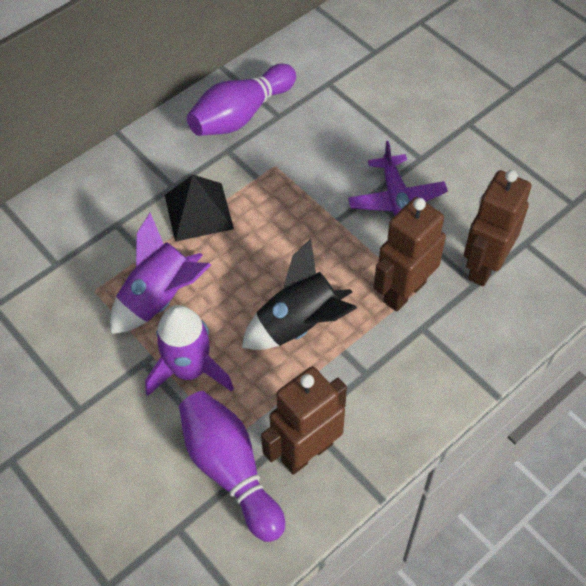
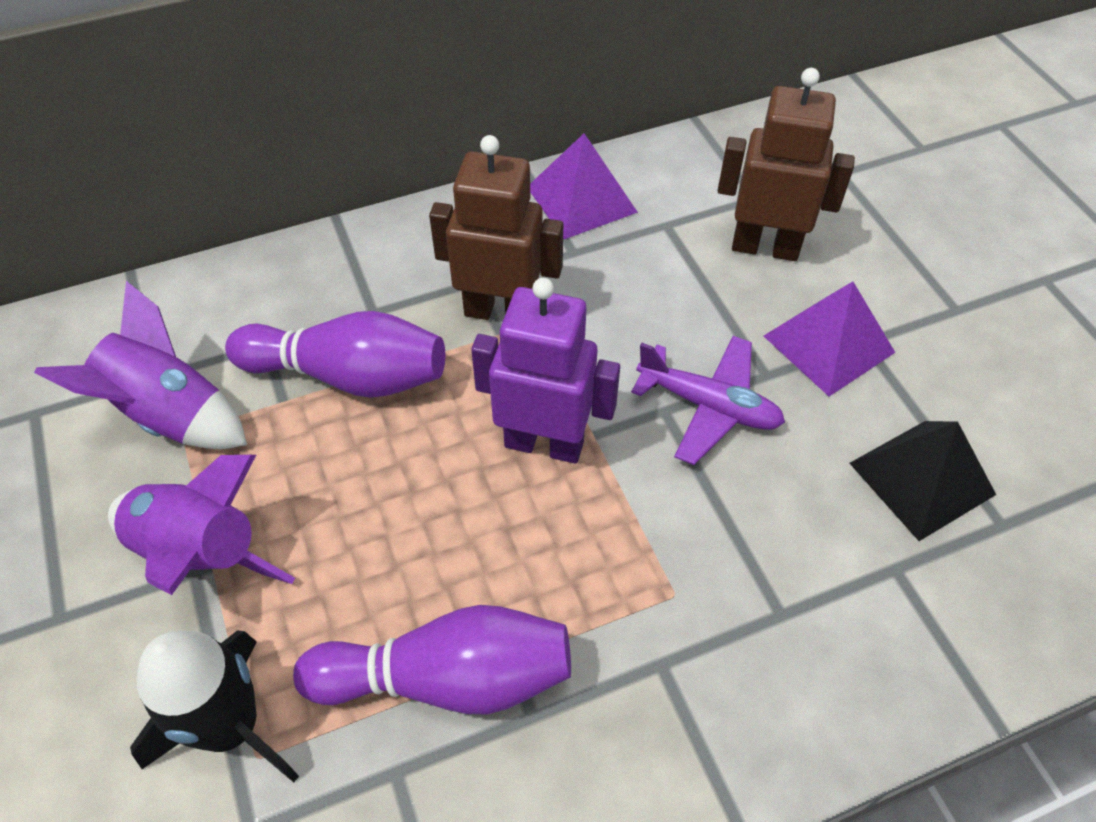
brown robot: 3 -> 2
purple pyramid: 0 -> 2
purple robot: 0 -> 1

